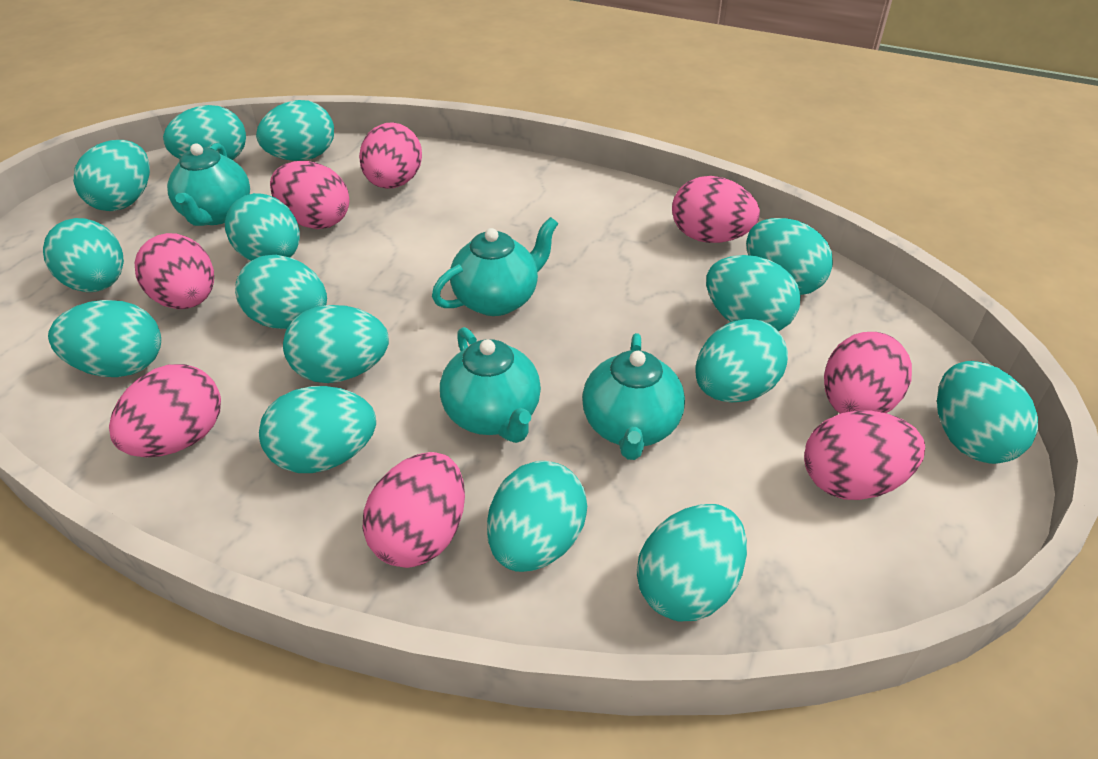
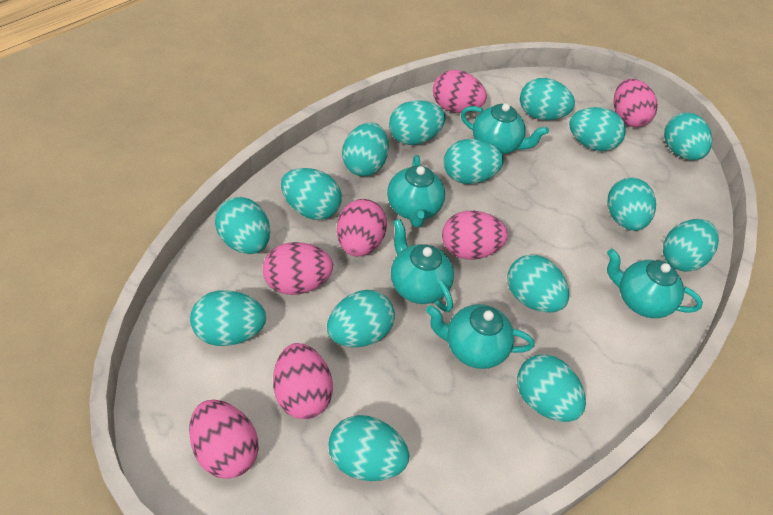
pink egg: 8 -> 7
turquoise teapot: 4 -> 5

